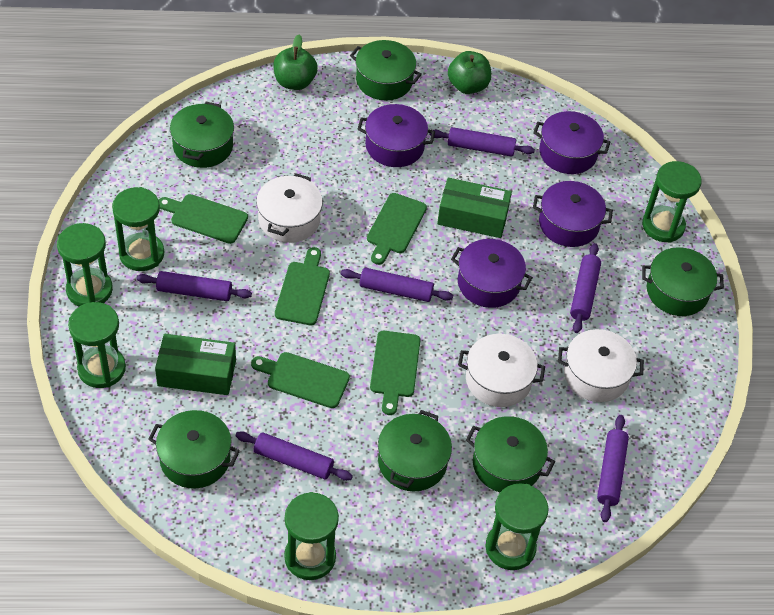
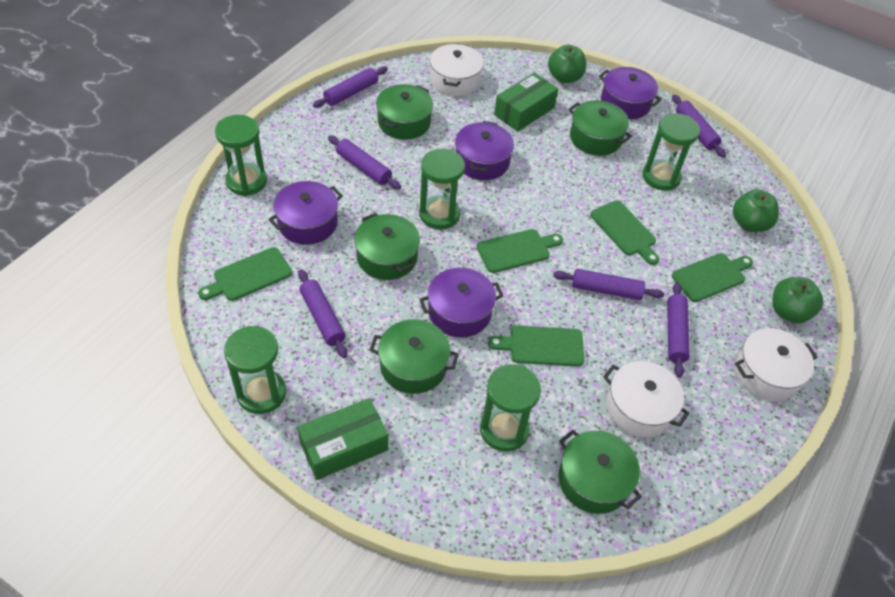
green apple: 2 -> 3
green hourglass: 6 -> 5
green pot: 6 -> 5

